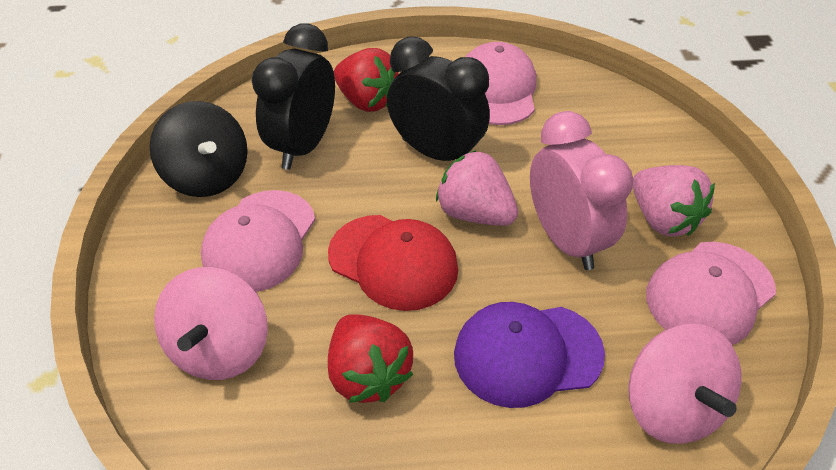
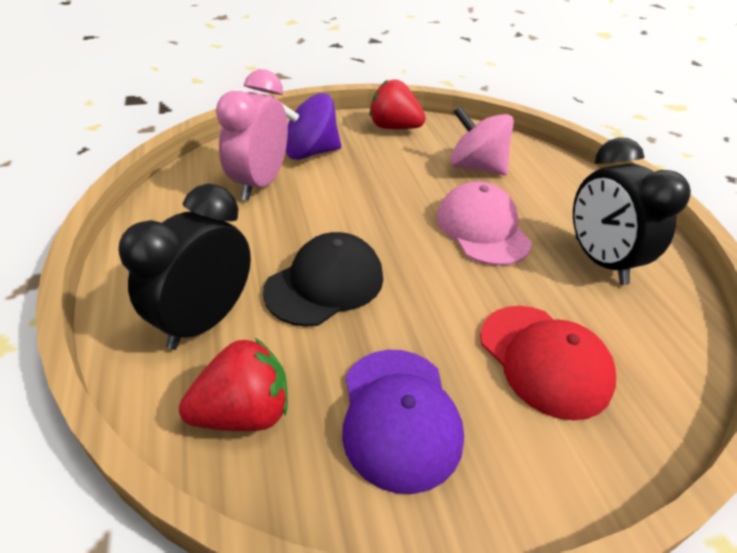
black cap: 0 -> 1
black spinning top: 1 -> 0
pink cap: 3 -> 1
pink spinning top: 2 -> 1
pink strawberry: 2 -> 0
purple spinning top: 0 -> 1

